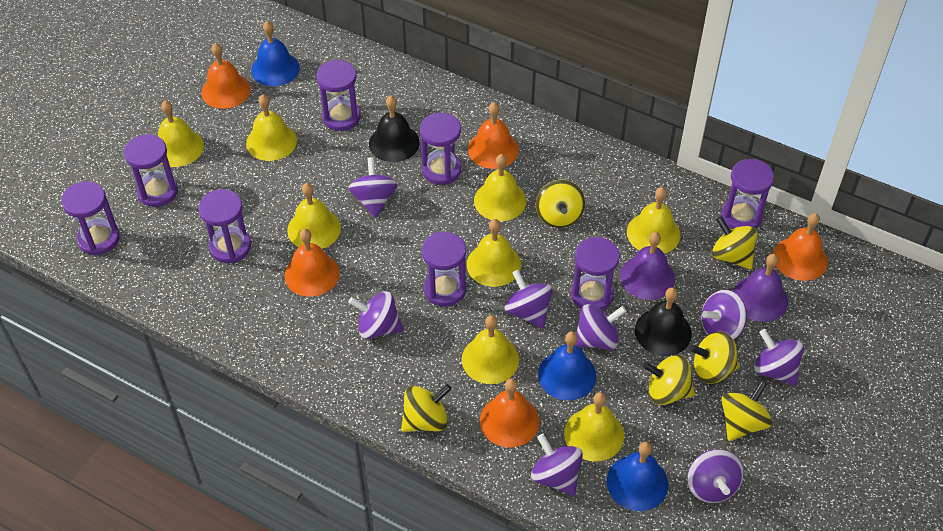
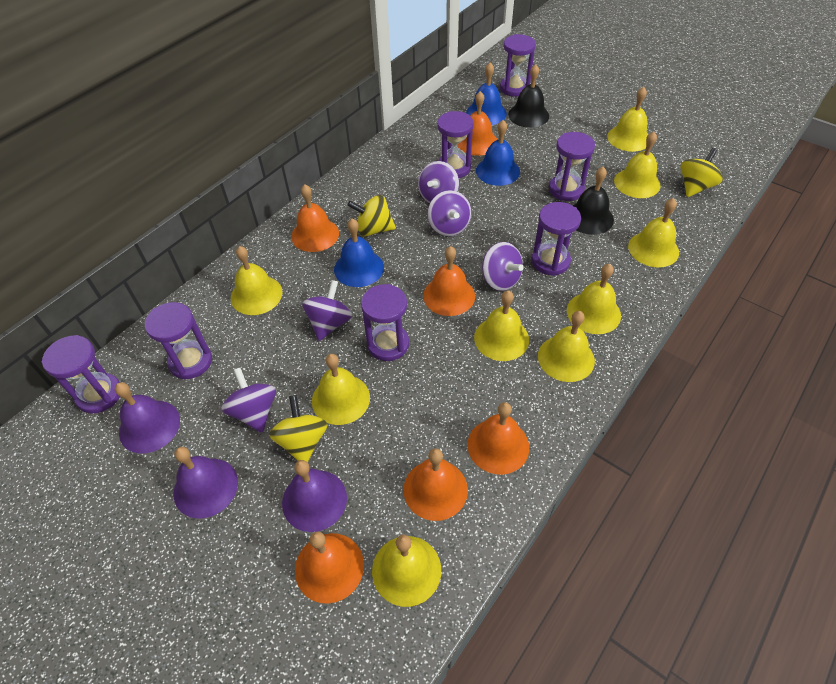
orange bell: 5 -> 6
purple bell: 2 -> 3
purple hourglass: 8 -> 7
purple spinning top: 8 -> 5
yellow bell: 8 -> 9
yellow spinning top: 6 -> 3

